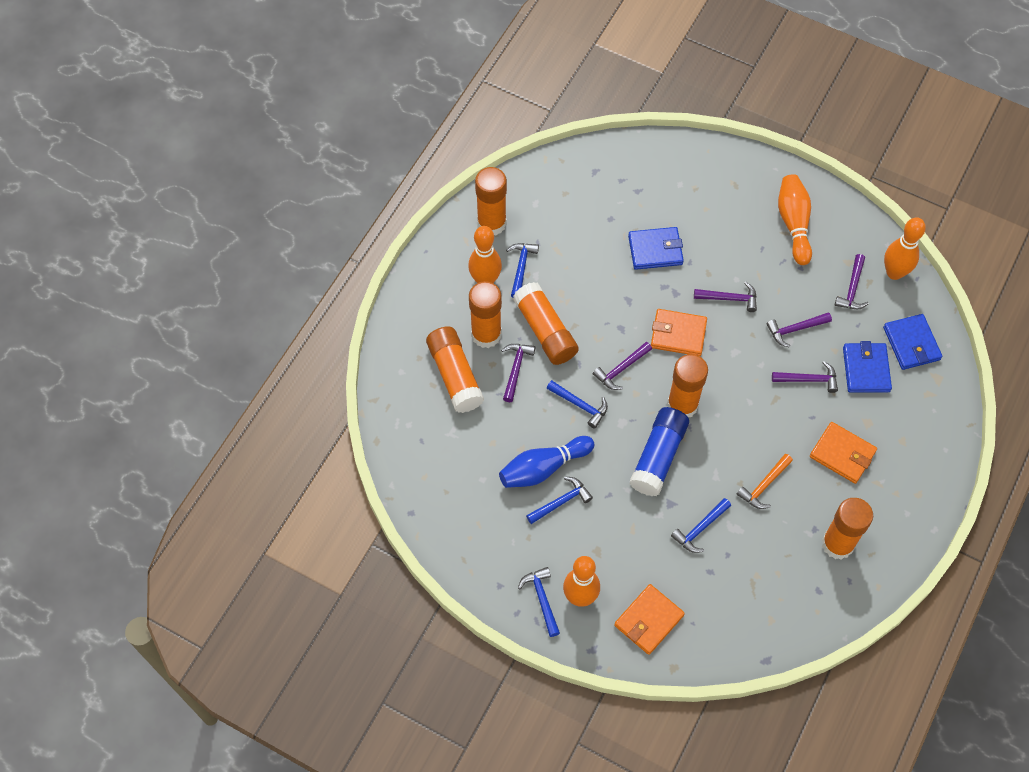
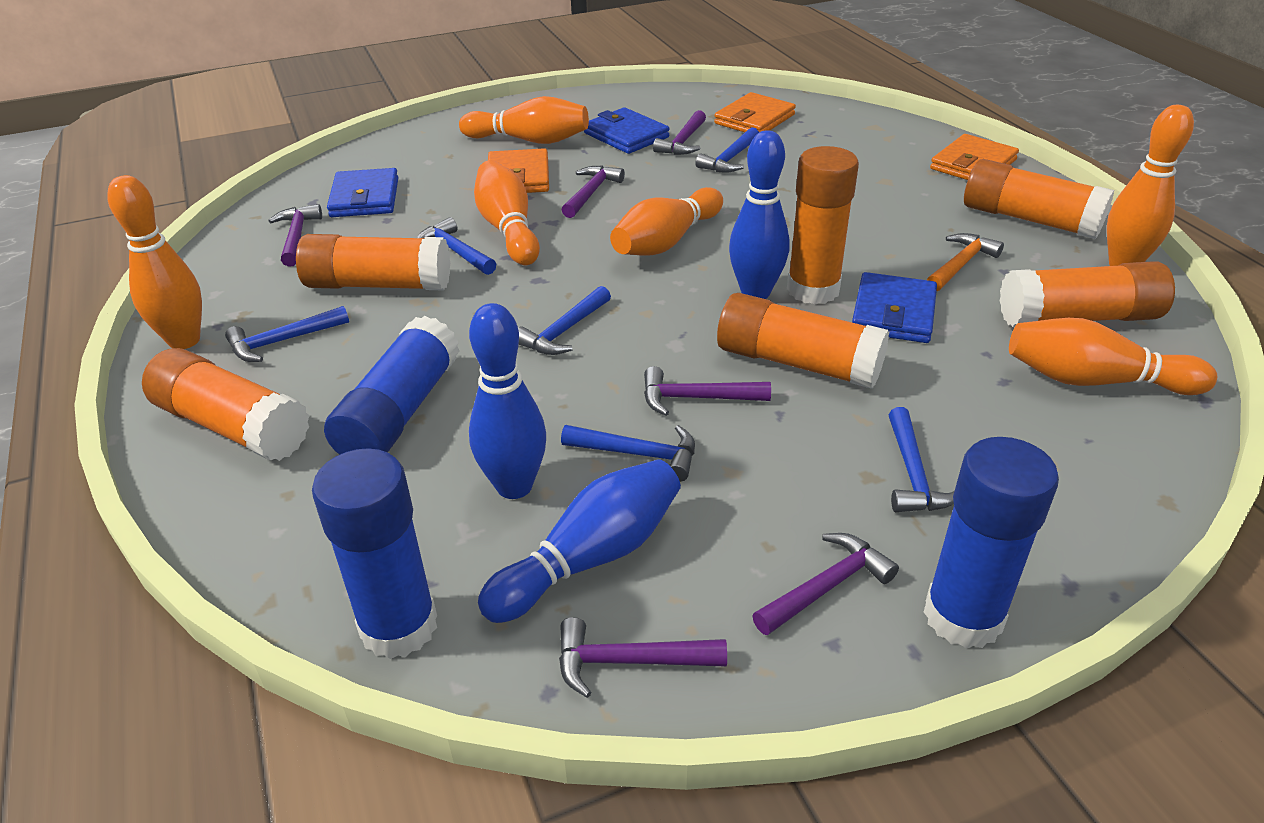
blue bowling pin: 1 -> 3
blue glue stick: 1 -> 3
blue hammer: 5 -> 6
orange bowling pin: 4 -> 6

